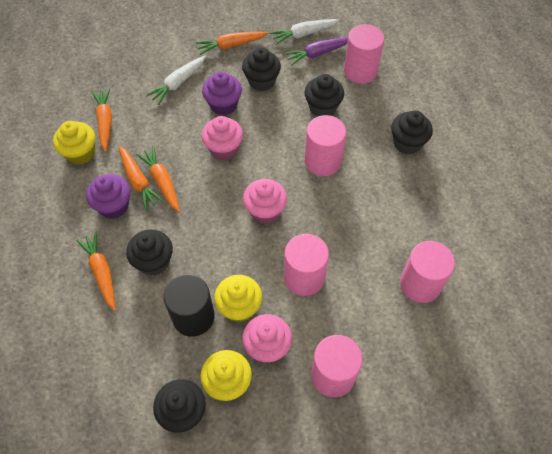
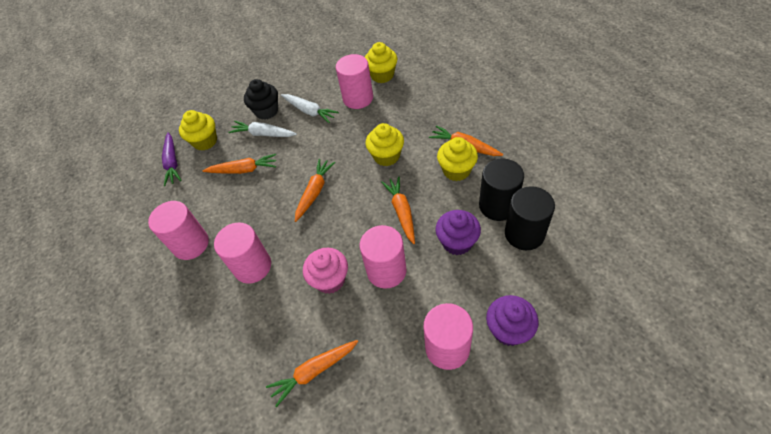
black cupcake: 5 -> 1
black cylinder: 1 -> 2
pink cupcake: 3 -> 1
yellow cupcake: 3 -> 4

